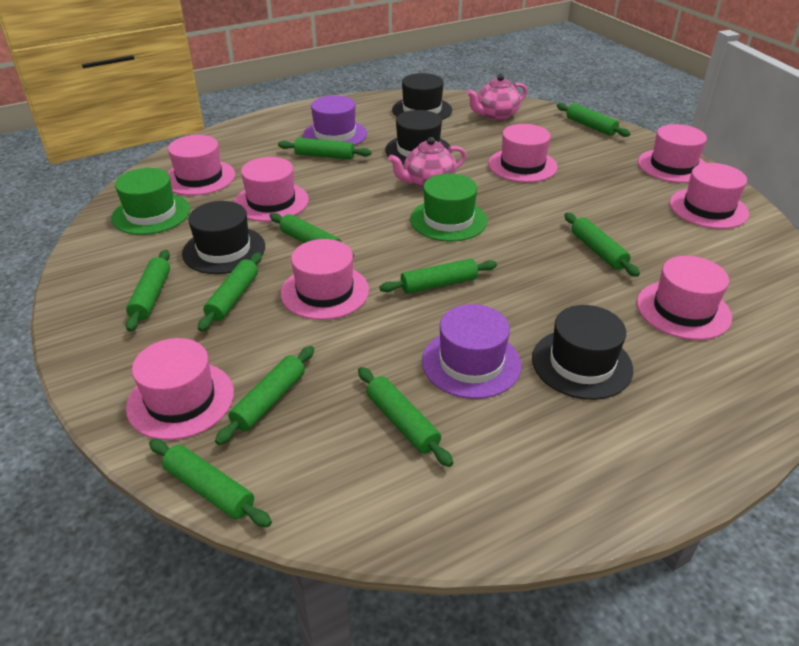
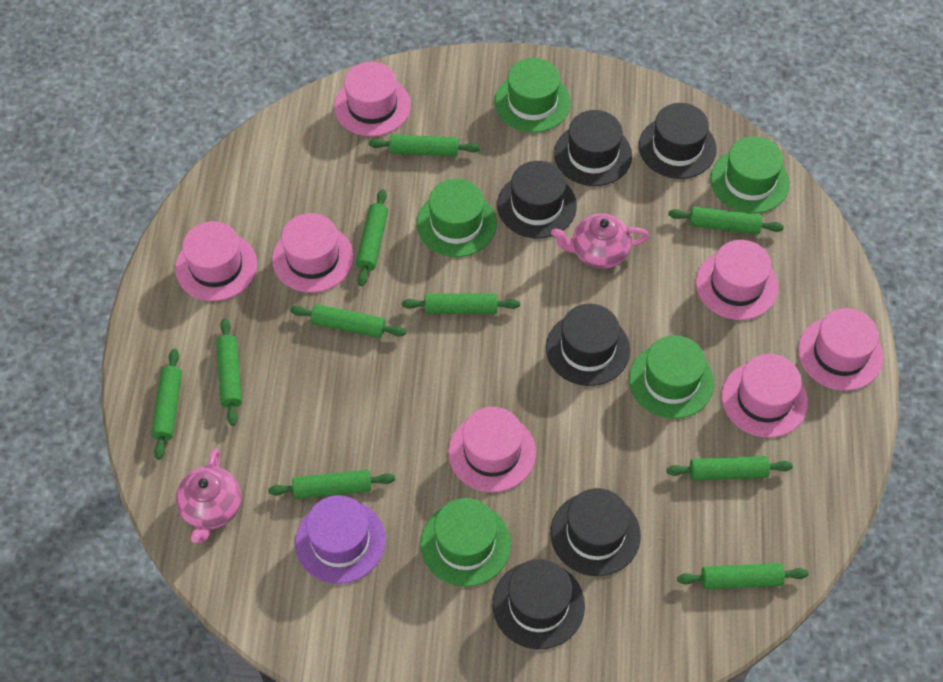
black hat: 4 -> 6
green hat: 2 -> 5
pink hat: 8 -> 7
purple hat: 2 -> 1

